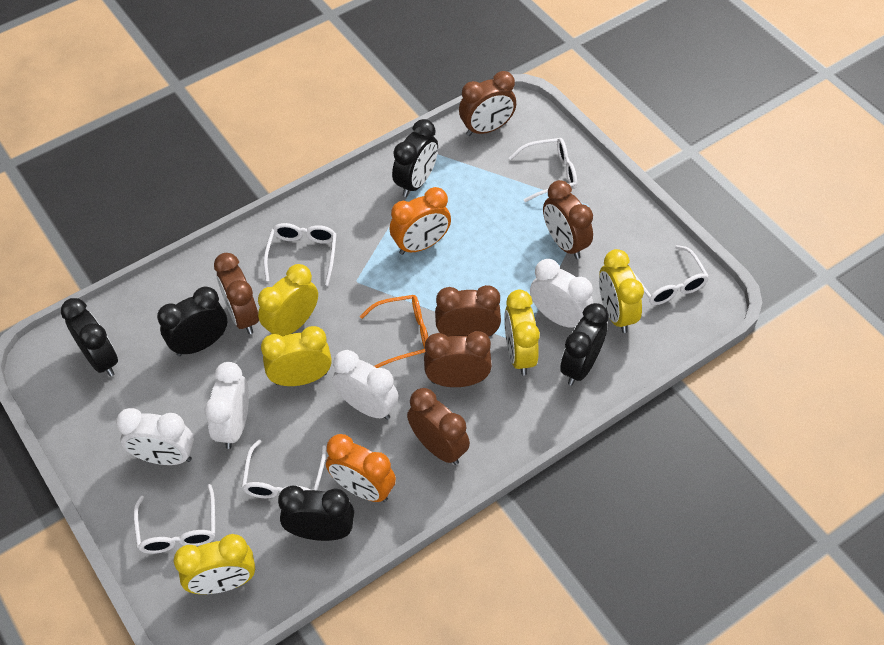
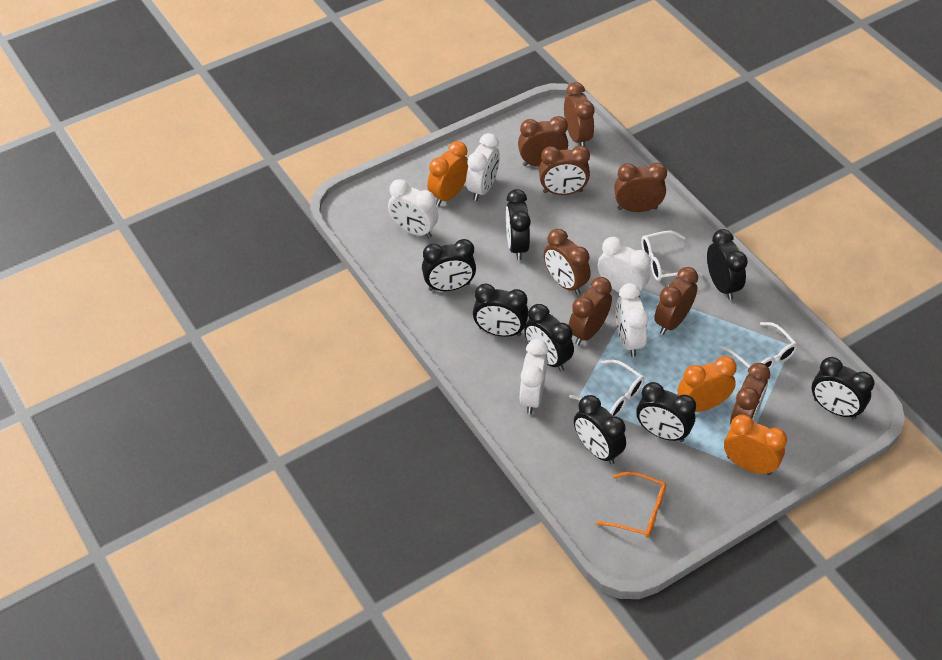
black clock: 5 -> 8
brown clock: 6 -> 8
orange clock: 2 -> 3
white clock: 4 -> 5
white glasses: 5 -> 3
yellow clock: 5 -> 0

